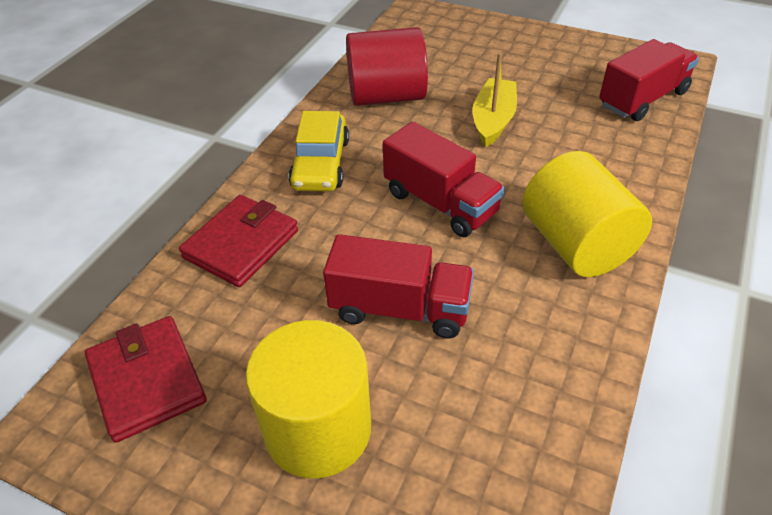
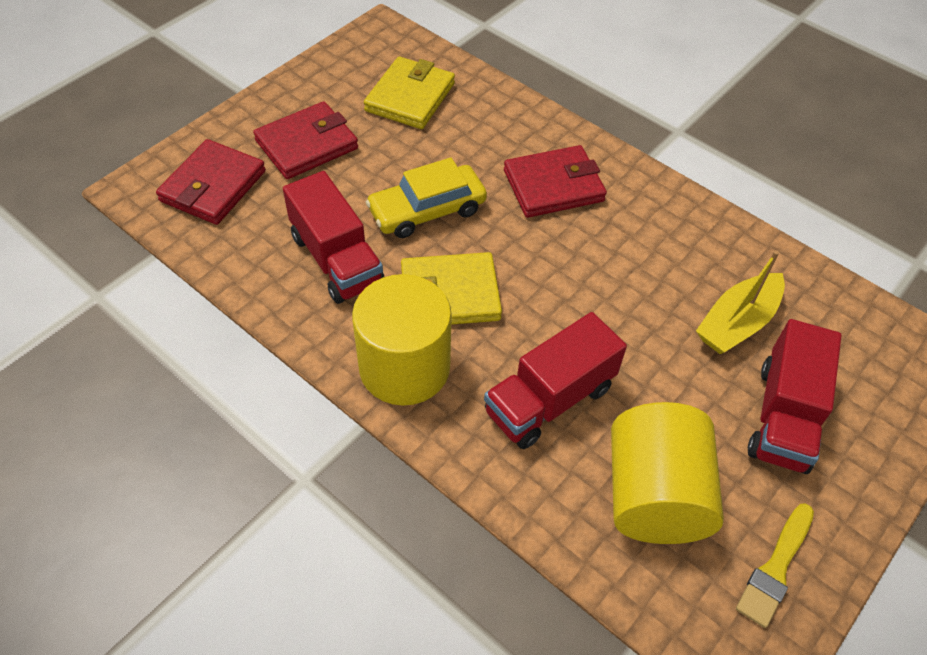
red cylinder: 1 -> 0
red wallet: 2 -> 3
yellow brush: 0 -> 1
yellow wallet: 0 -> 2

